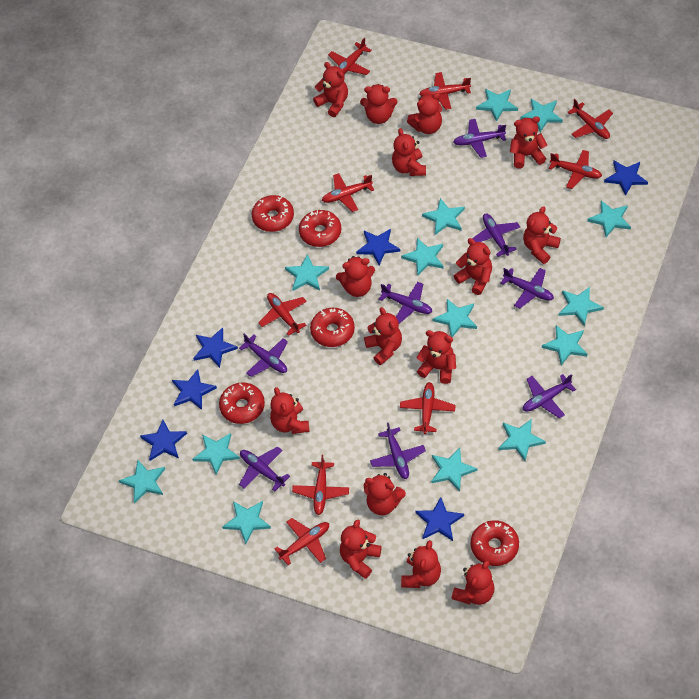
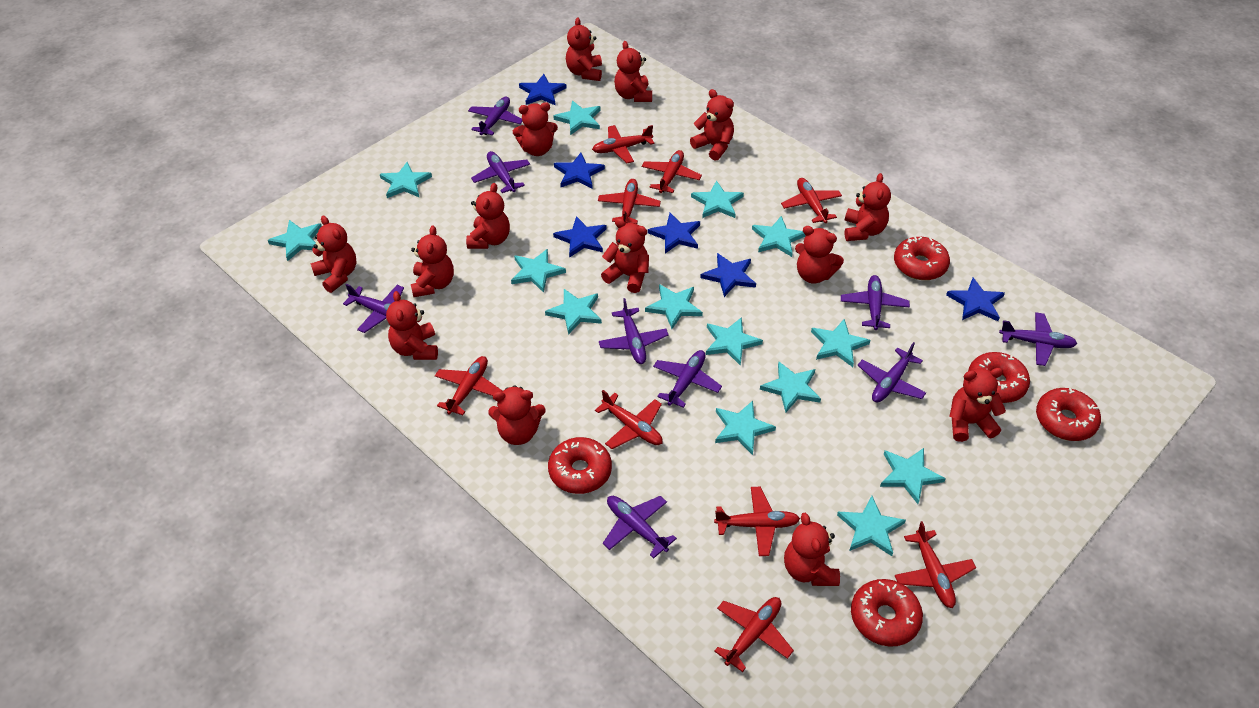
purple plane: 8 -> 9
red teddy bear: 15 -> 14

